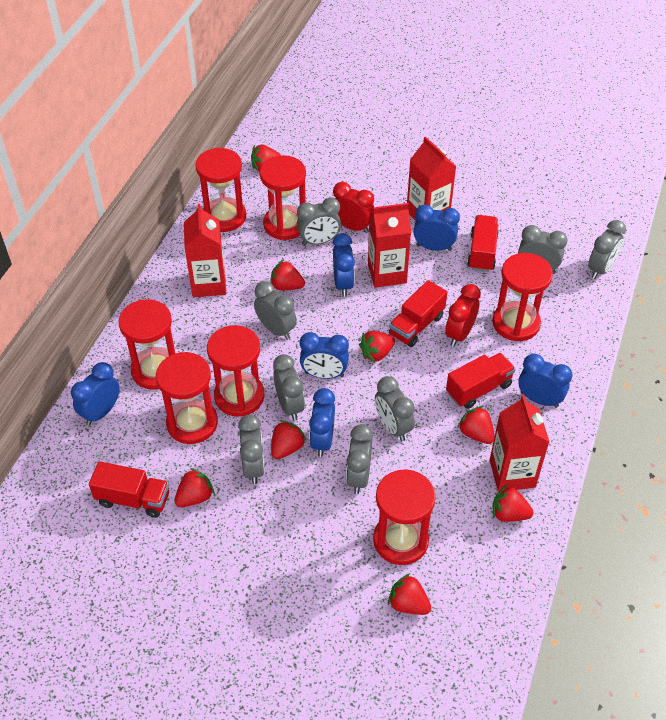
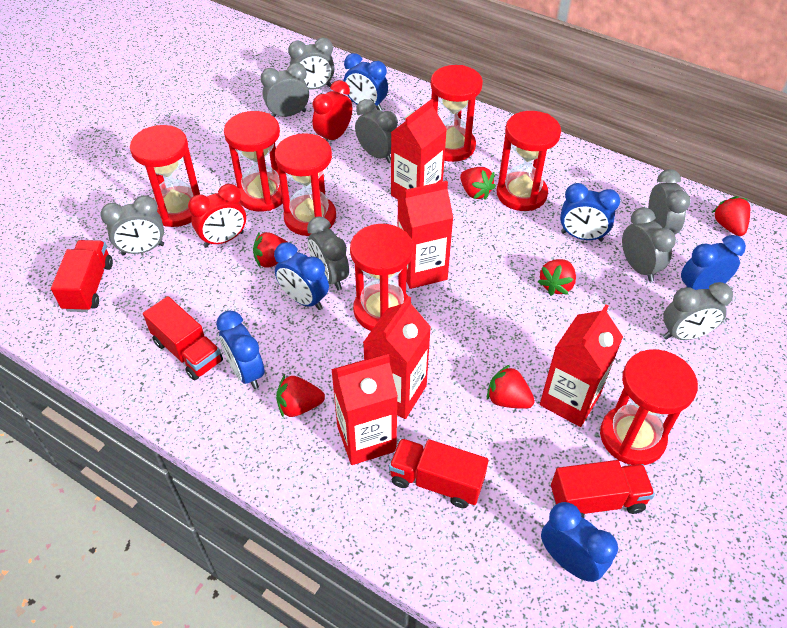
red carton: 4 -> 5
red strawberry: 8 -> 6

